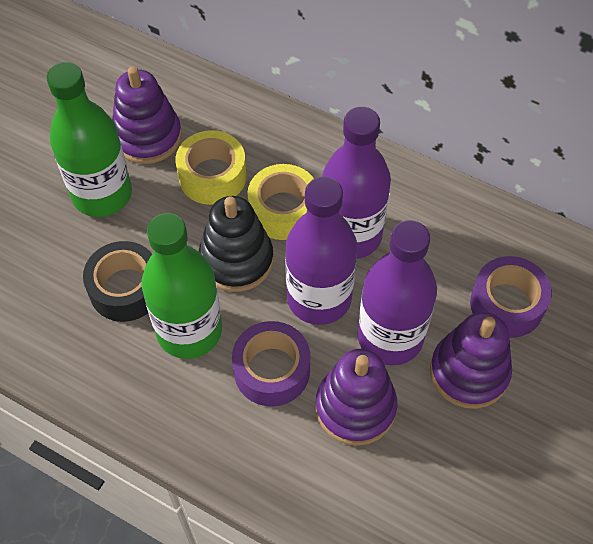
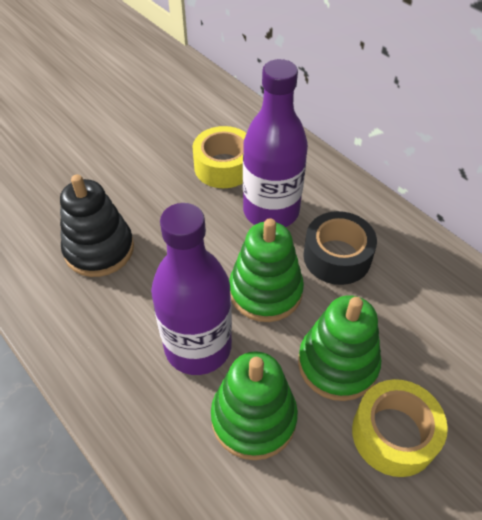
green bottle: 2 -> 0
green stacking toy: 0 -> 3
purple bottle: 3 -> 2
purple stacking toy: 3 -> 0
purple tape: 2 -> 0

